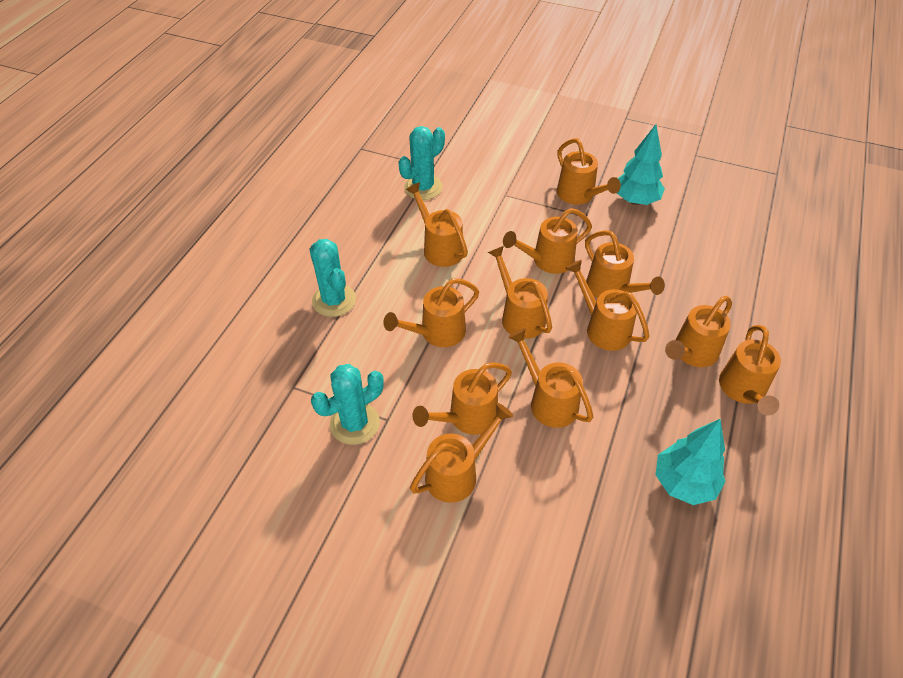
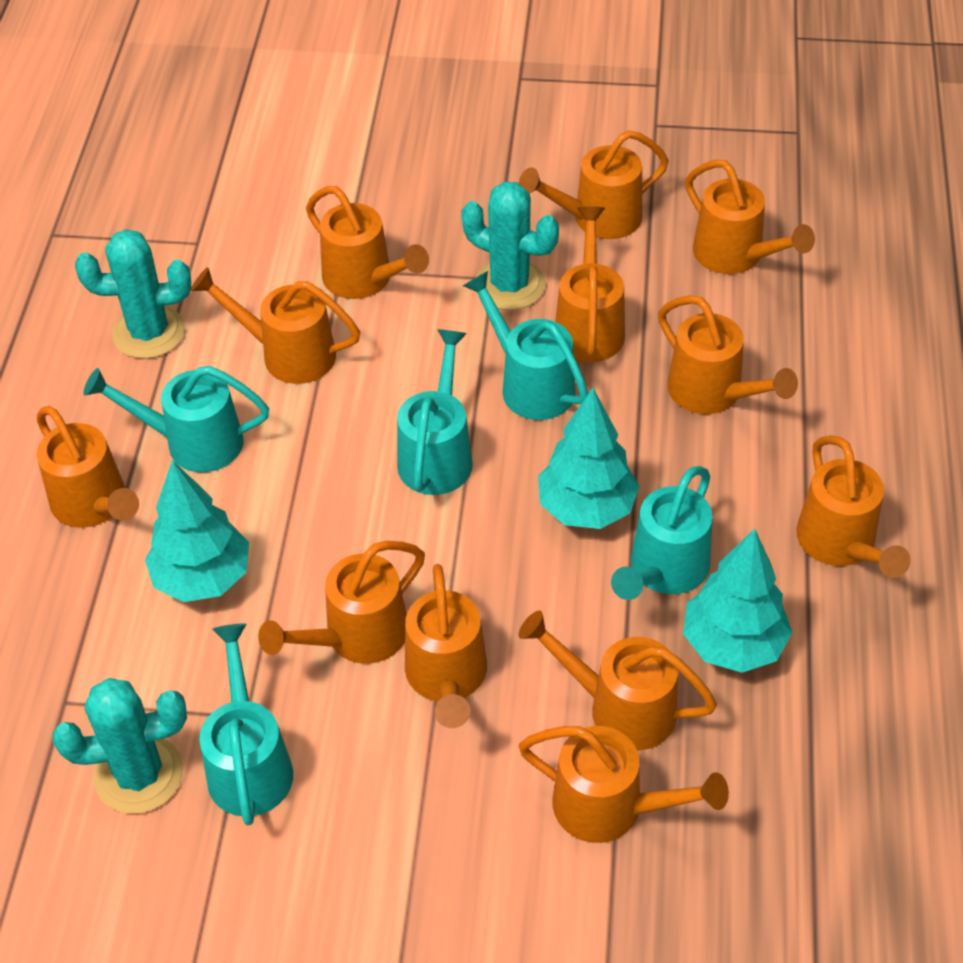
turquoise tree: 2 -> 3
turquoise watering can: 0 -> 5

